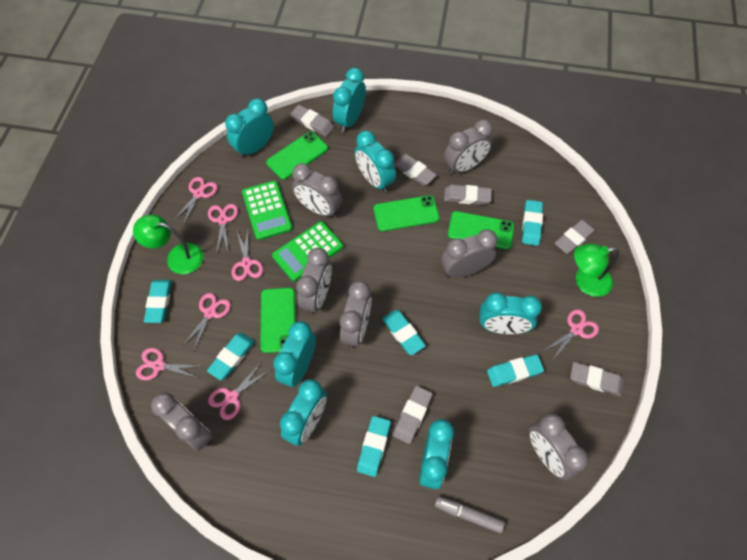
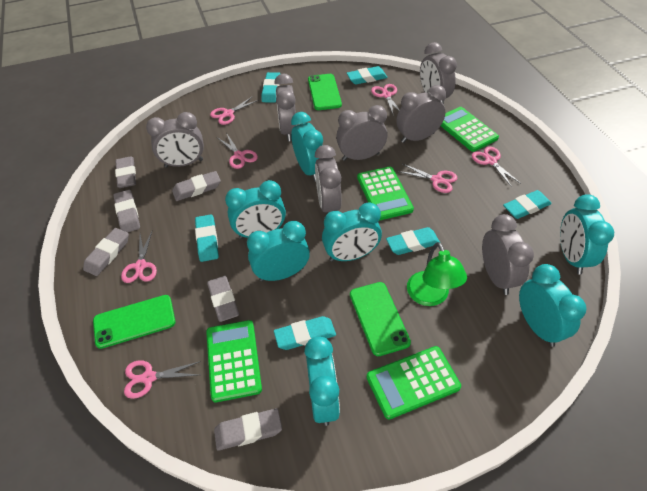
green calculator: 2 -> 4
green lamp: 2 -> 1
green phone: 4 -> 3
grey marker: 1 -> 0

